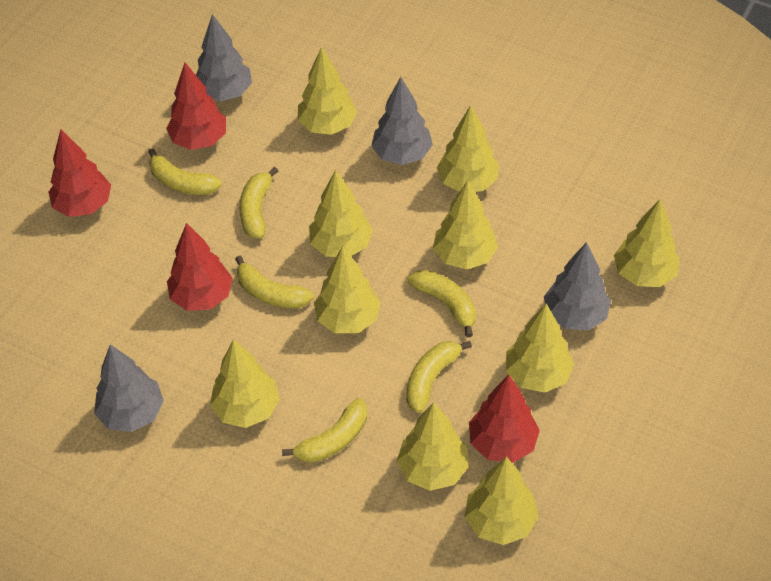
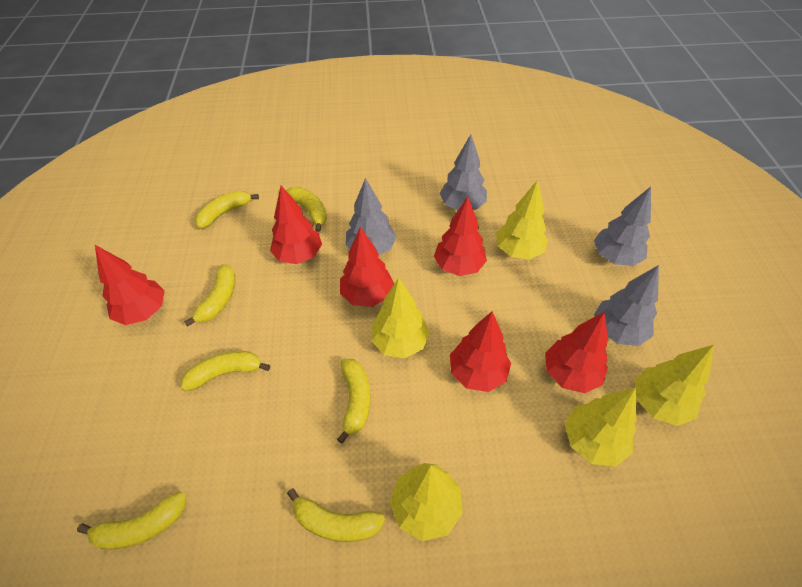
red tree: 4 -> 6
yellow banana: 6 -> 7
yellow tree: 10 -> 5

